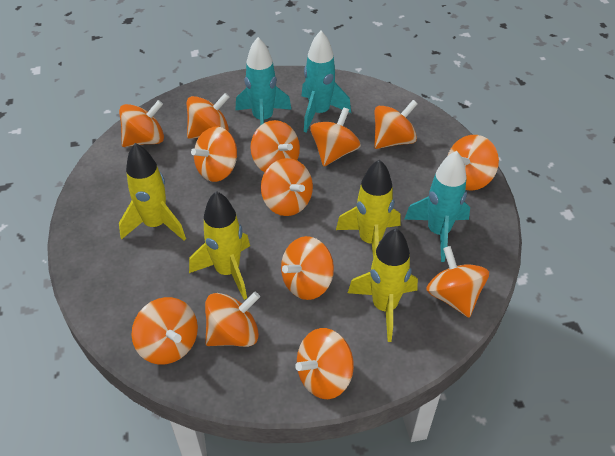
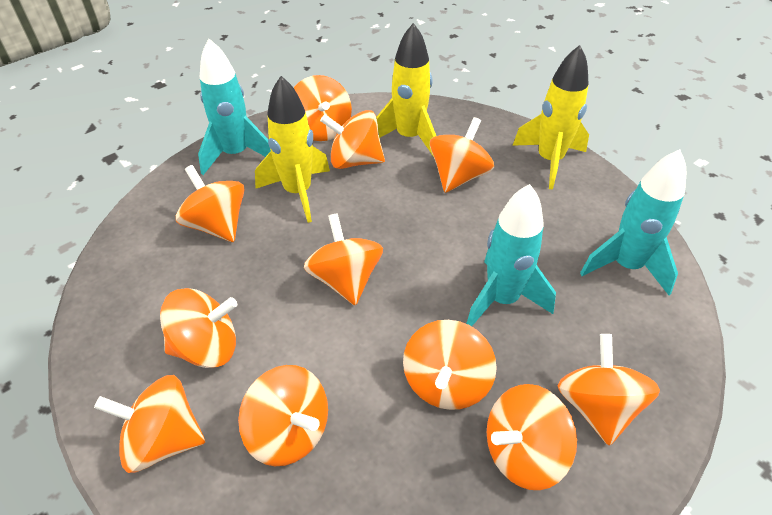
orange spinning top: 13 -> 11
yellow rocket: 4 -> 3

